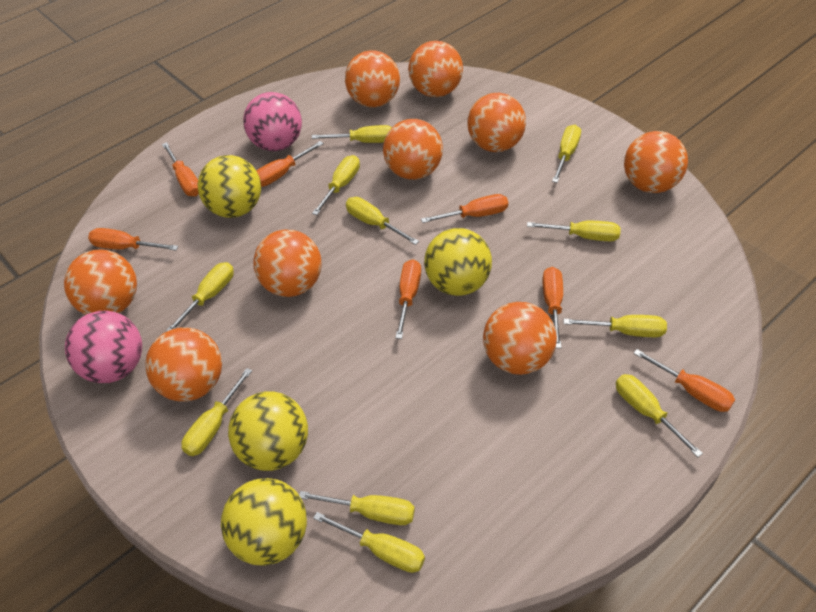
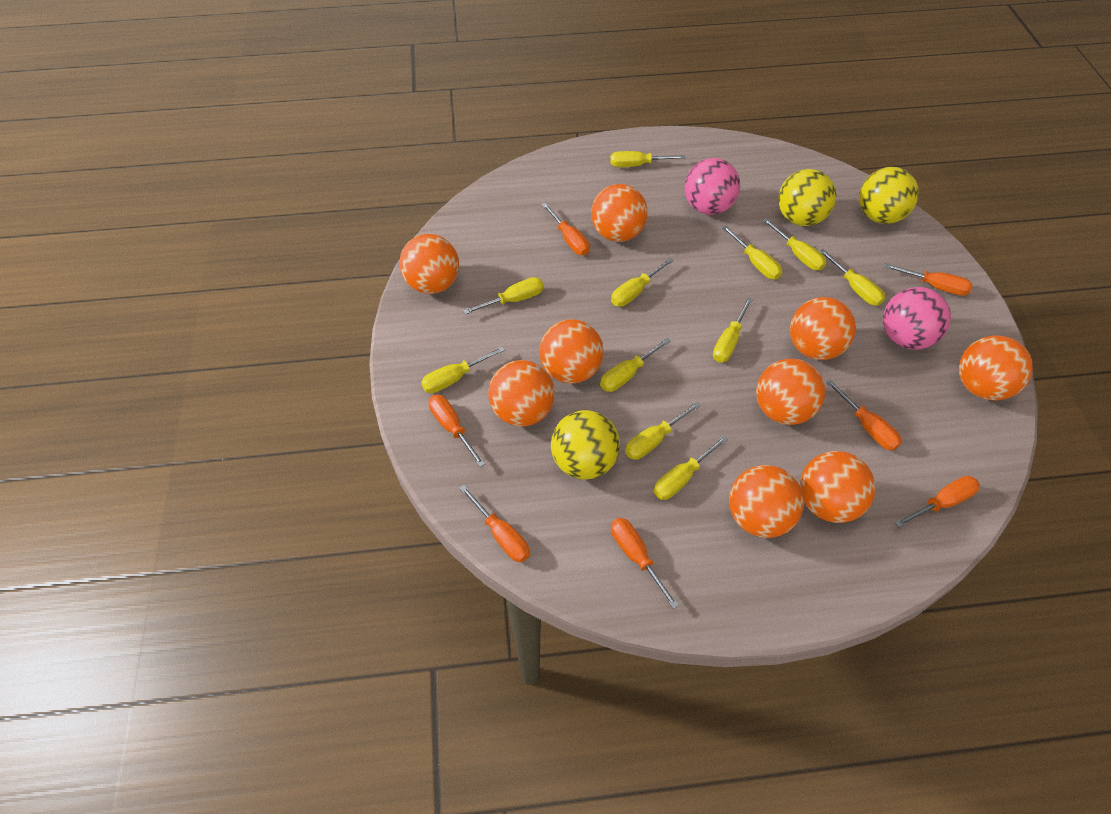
yellow ball: 4 -> 3

